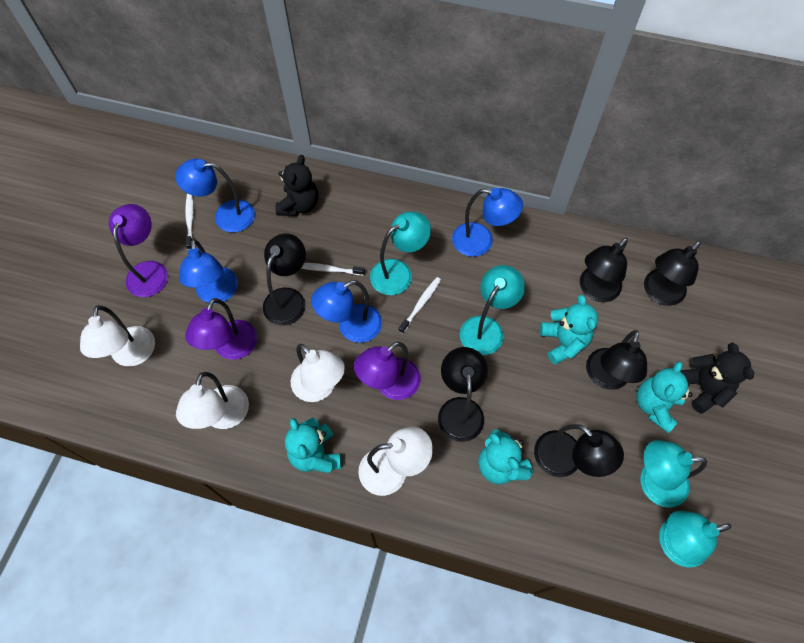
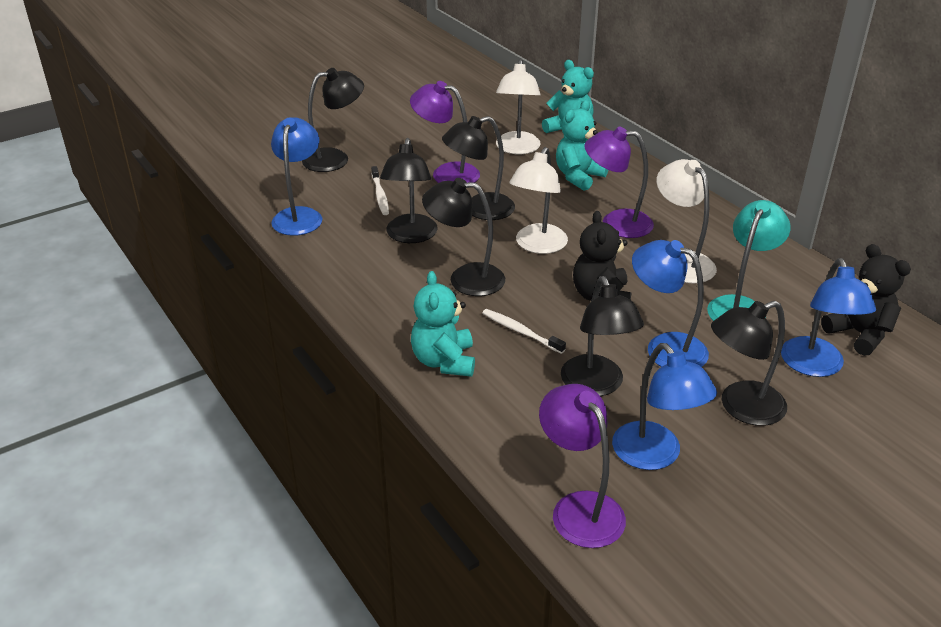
turquoise lamp: 4 -> 1
turquoise teddy bear: 4 -> 3
white lamp: 4 -> 3
white toothbrush: 3 -> 2

